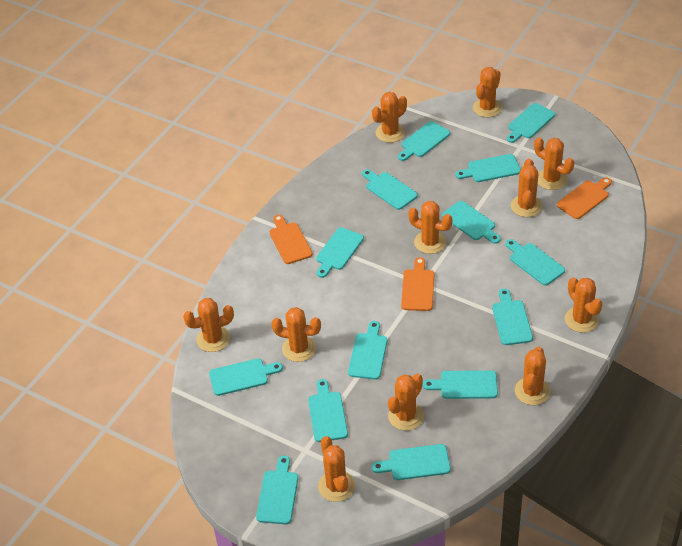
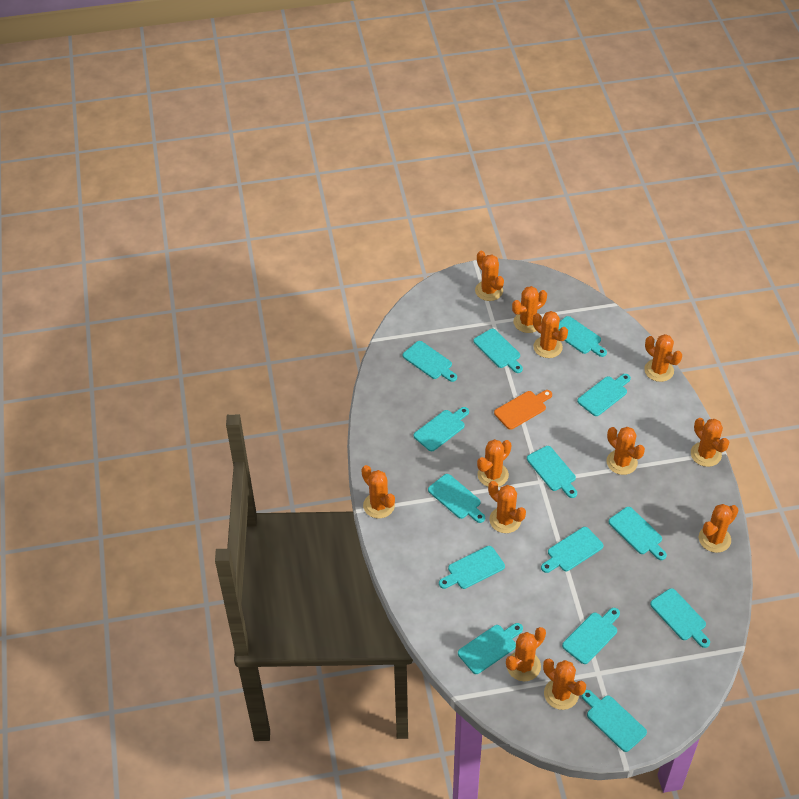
orange cactus: 11 -> 12
orange cutting board: 3 -> 1

